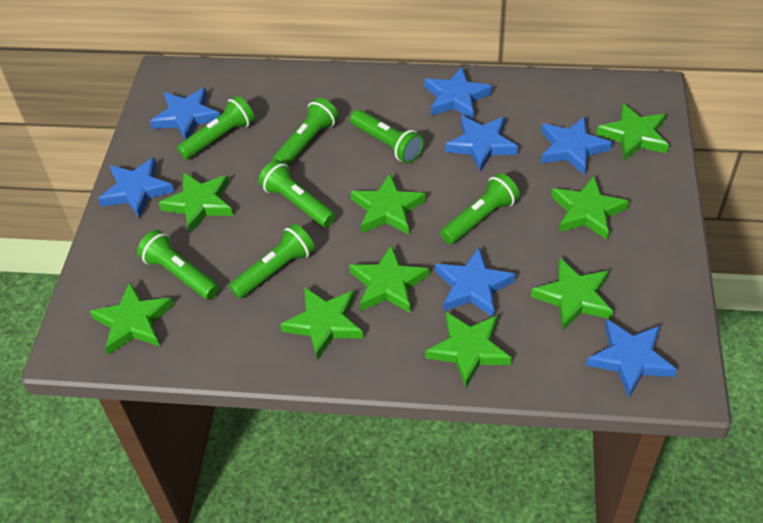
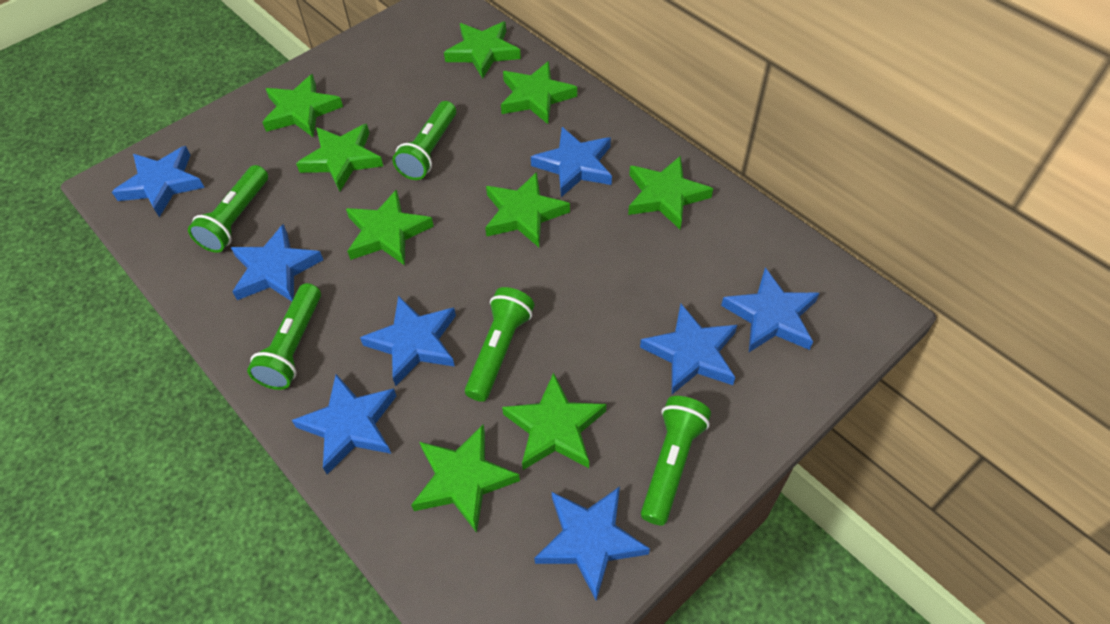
blue star: 7 -> 8
green flashlight: 7 -> 5

